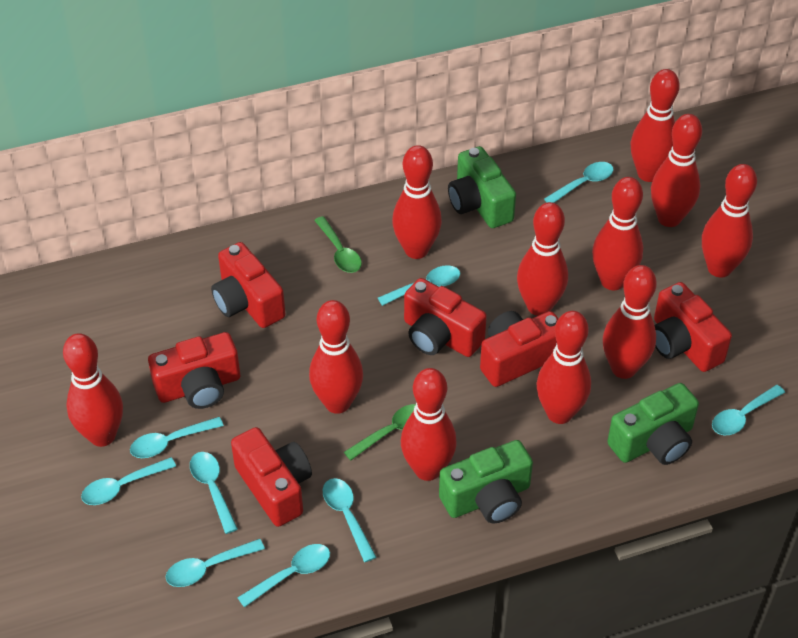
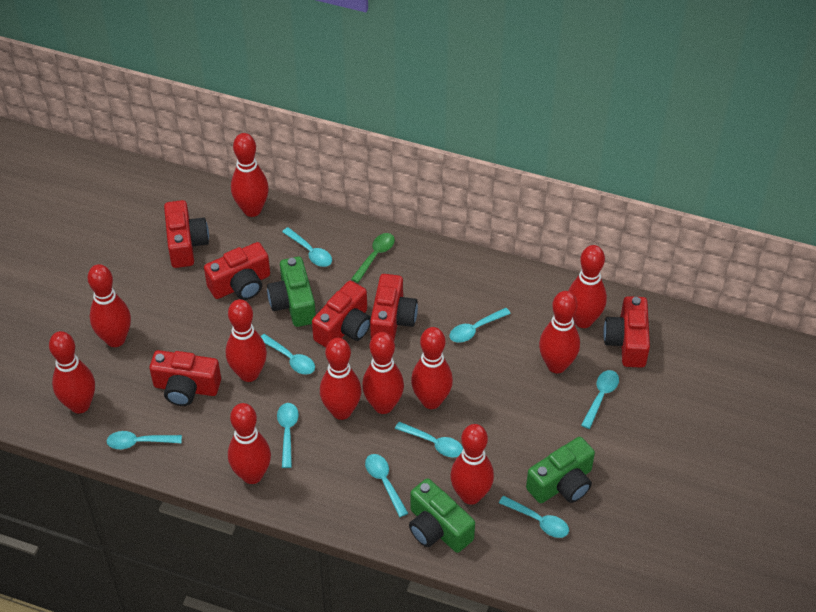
green spoon: 2 -> 1

